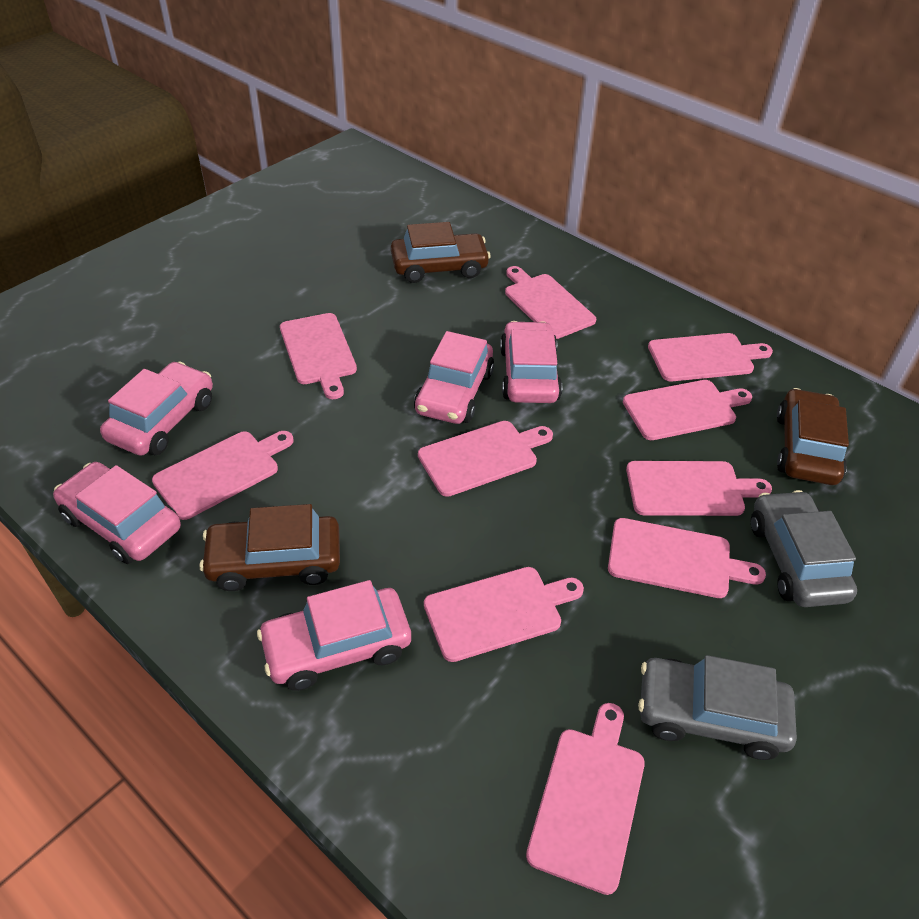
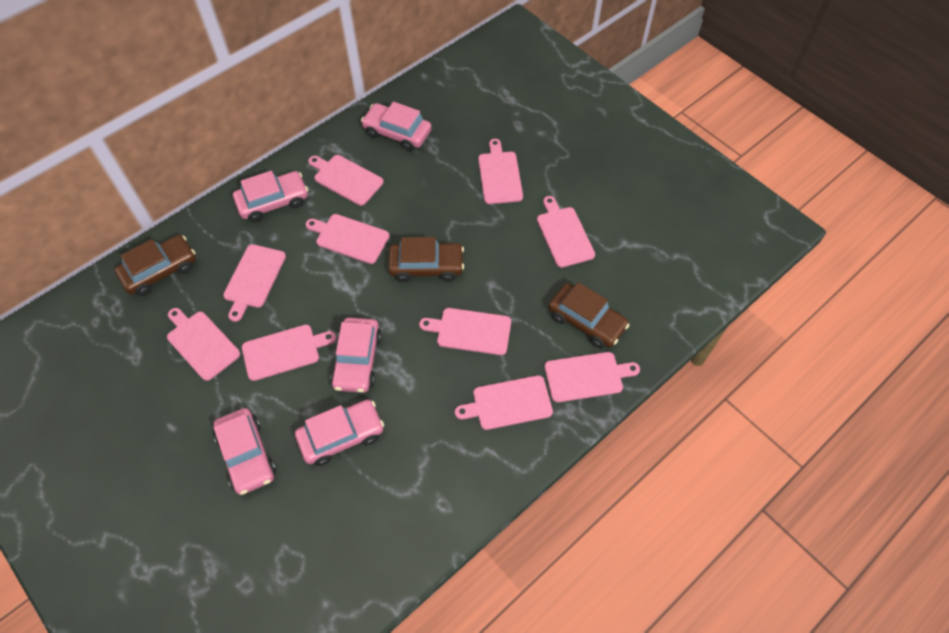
grey car: 2 -> 0

